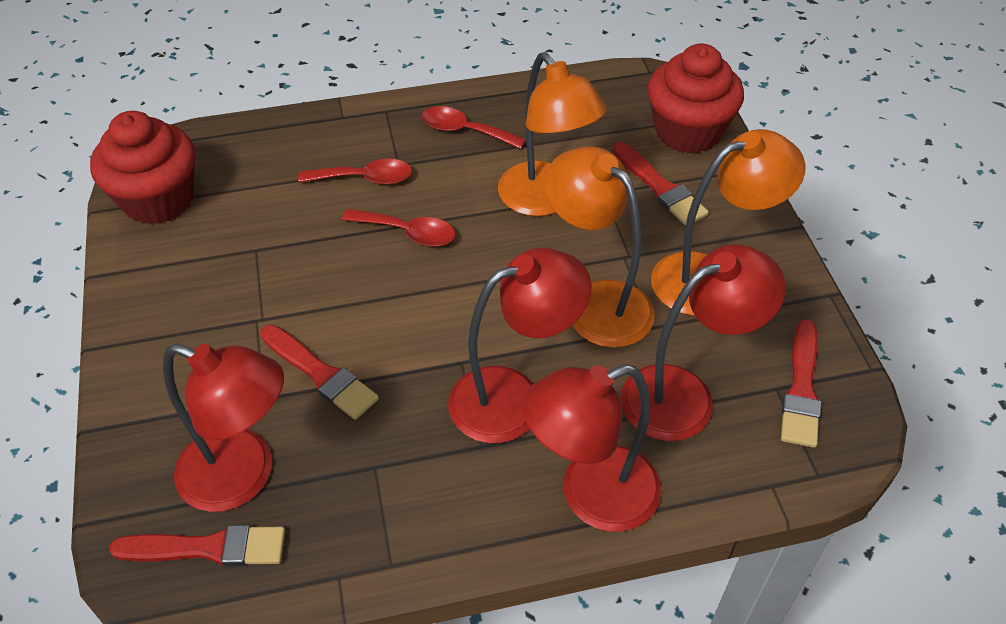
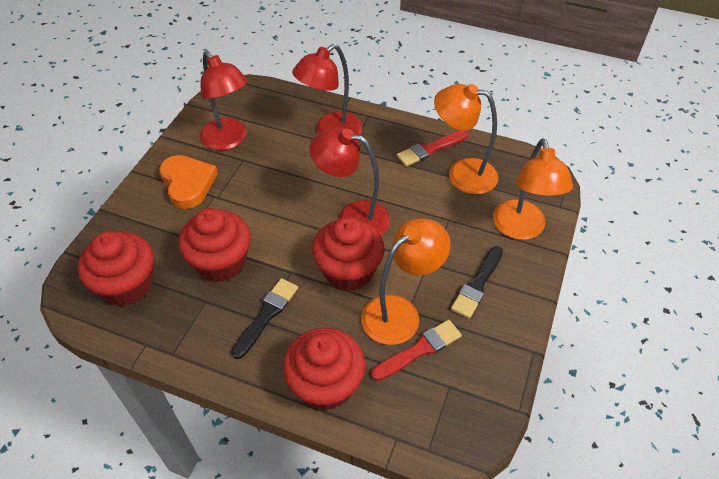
black brush: 0 -> 2
orange heart: 0 -> 1
red brush: 4 -> 2
red cupcake: 2 -> 4
red lamp: 4 -> 3
red spoon: 3 -> 0

